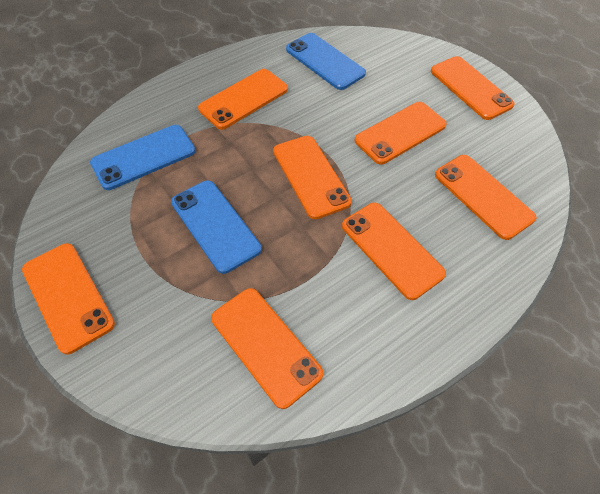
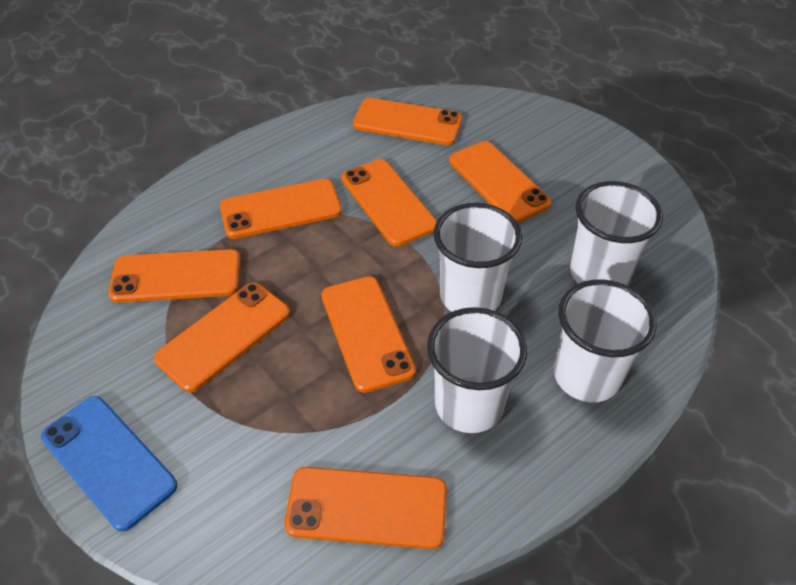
blue phone: 3 -> 1
white cup: 0 -> 4

